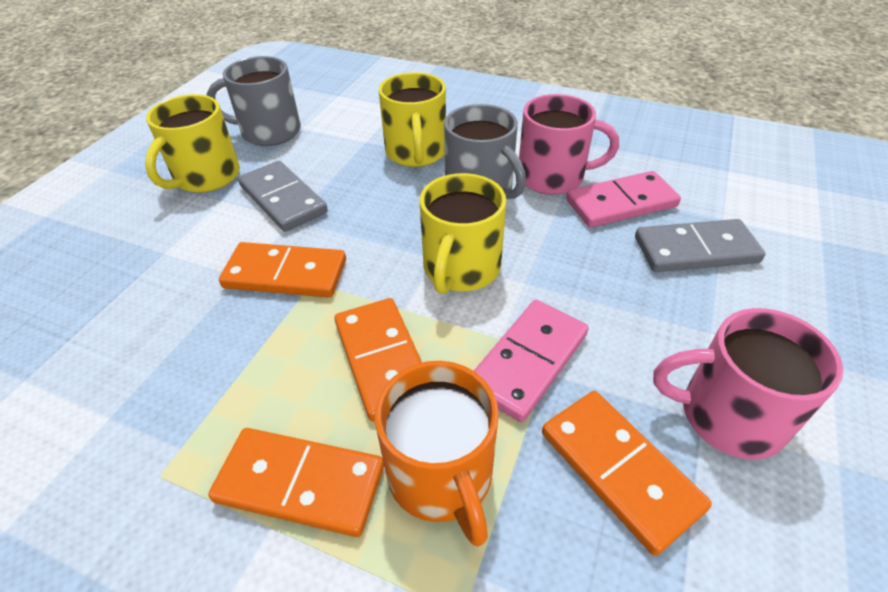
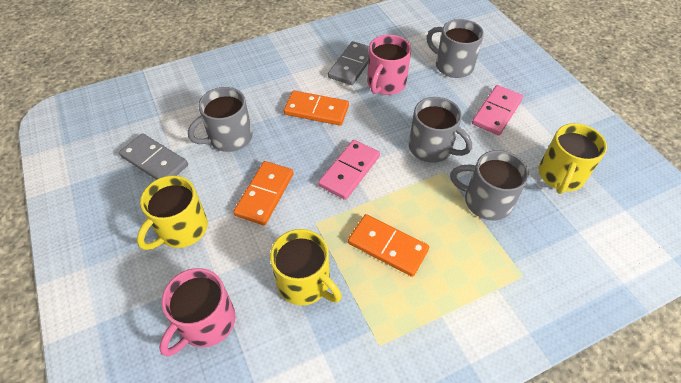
grey mug: 2 -> 4
orange domino: 4 -> 3
orange mug: 1 -> 0

